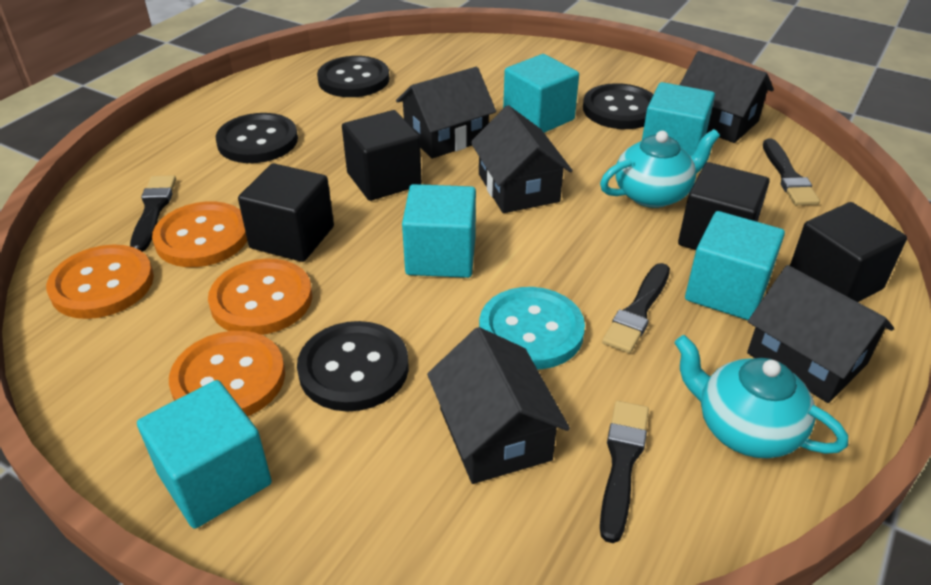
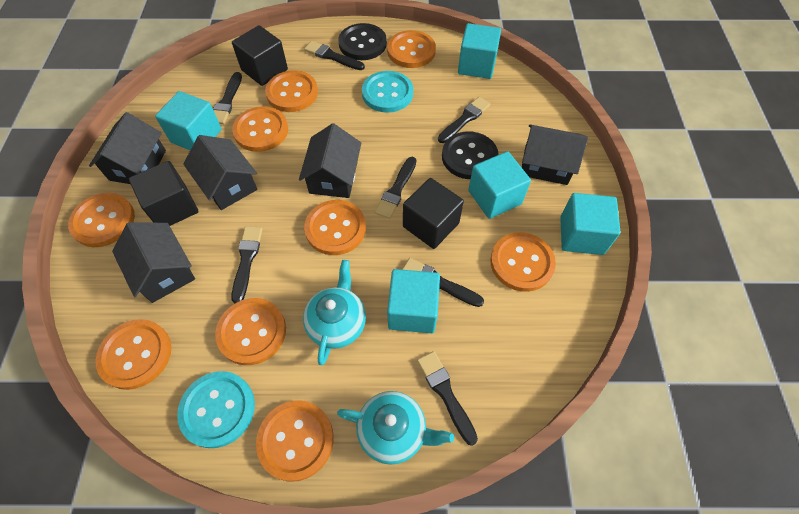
black brush: 4 -> 7
black button: 4 -> 2
black cube: 4 -> 3
orange button: 4 -> 9
turquoise button: 1 -> 2

